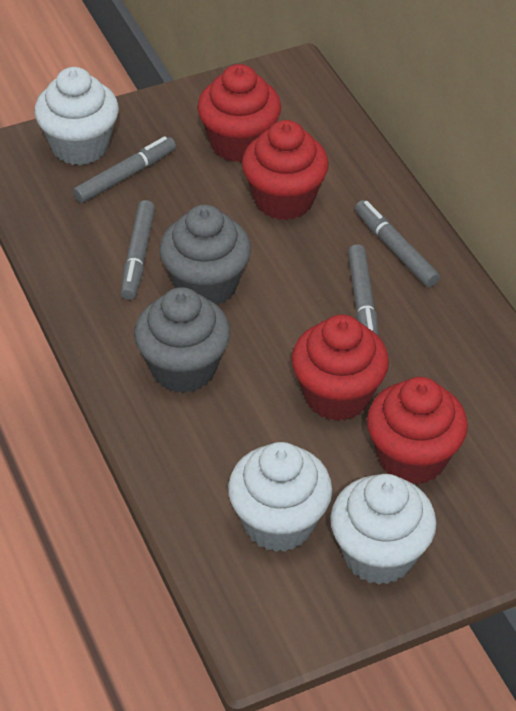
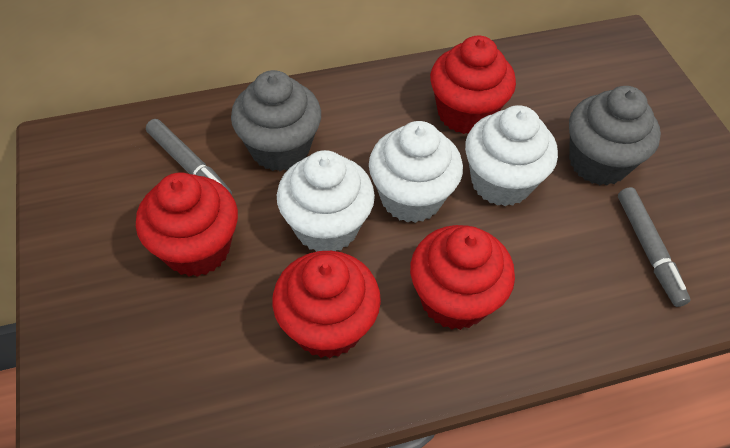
grey marker: 4 -> 2

